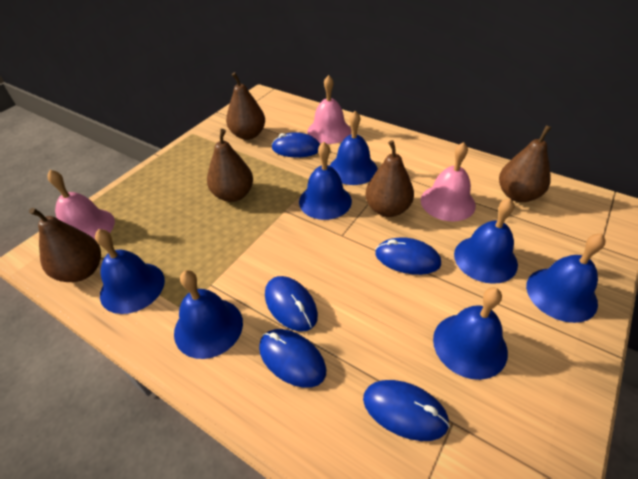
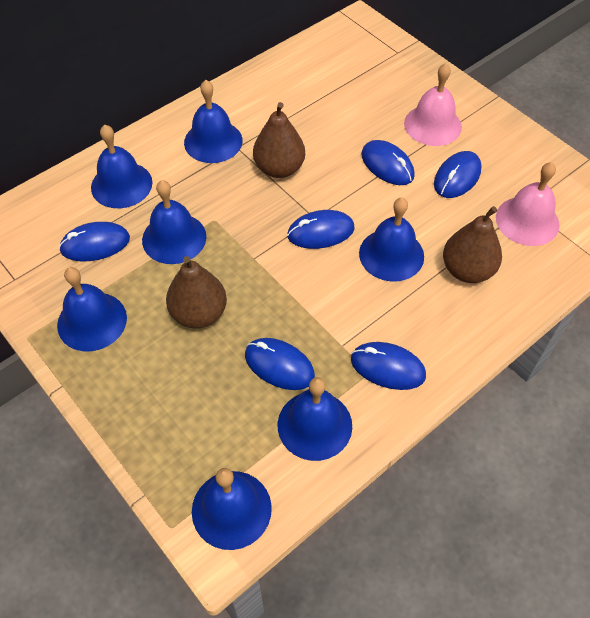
blue mouse: 5 -> 6
brown pear: 5 -> 3
pink bell: 3 -> 2

